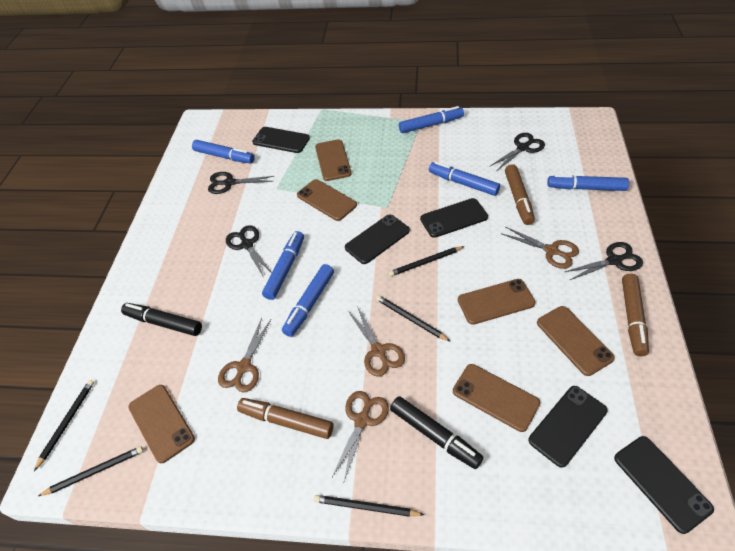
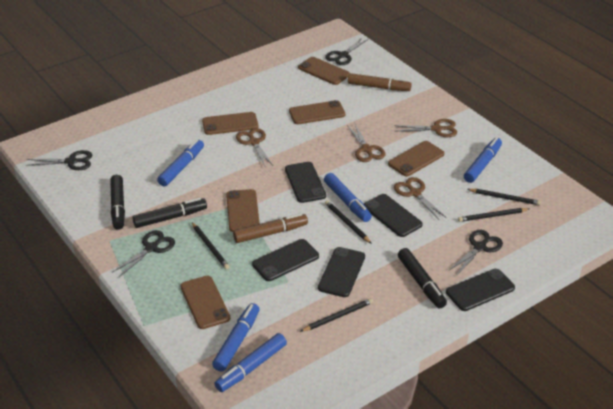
black marker: 2 -> 3
blue marker: 6 -> 5
brown marker: 3 -> 2

